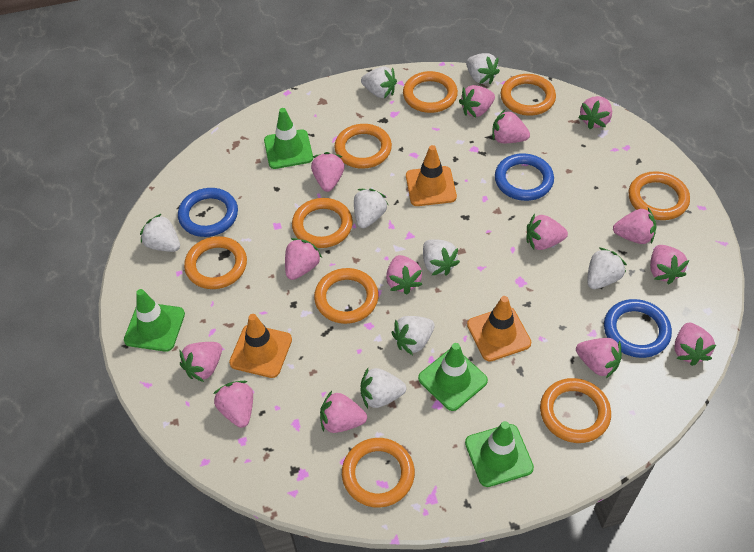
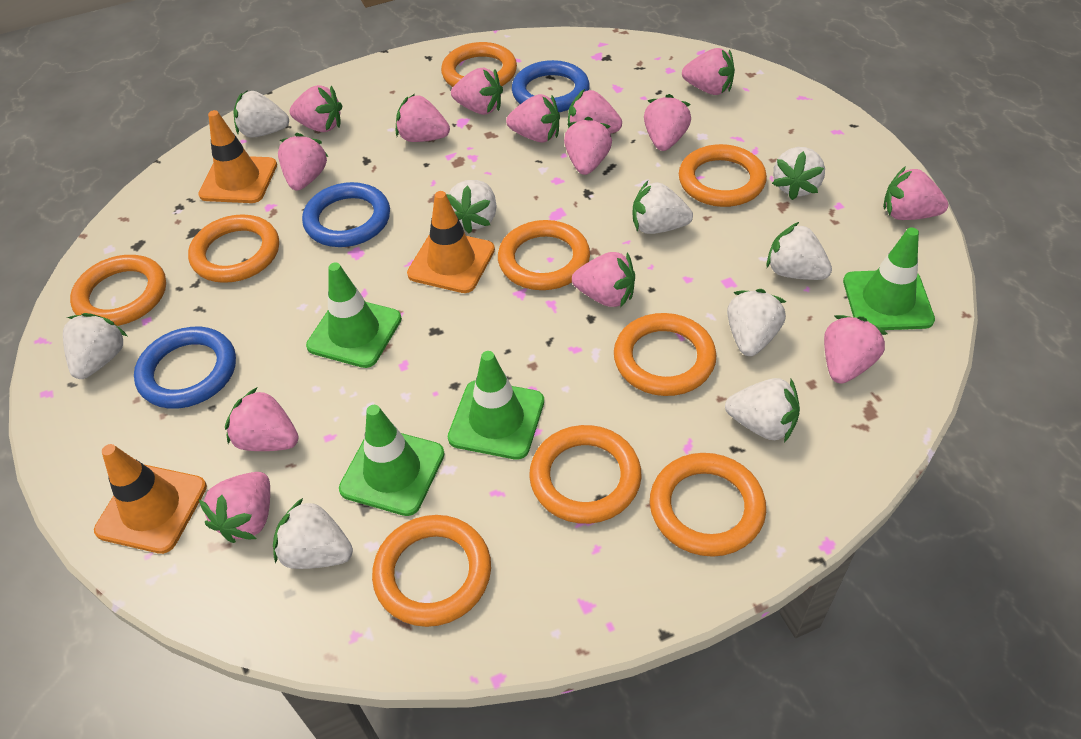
white strawberry: 8 -> 9

